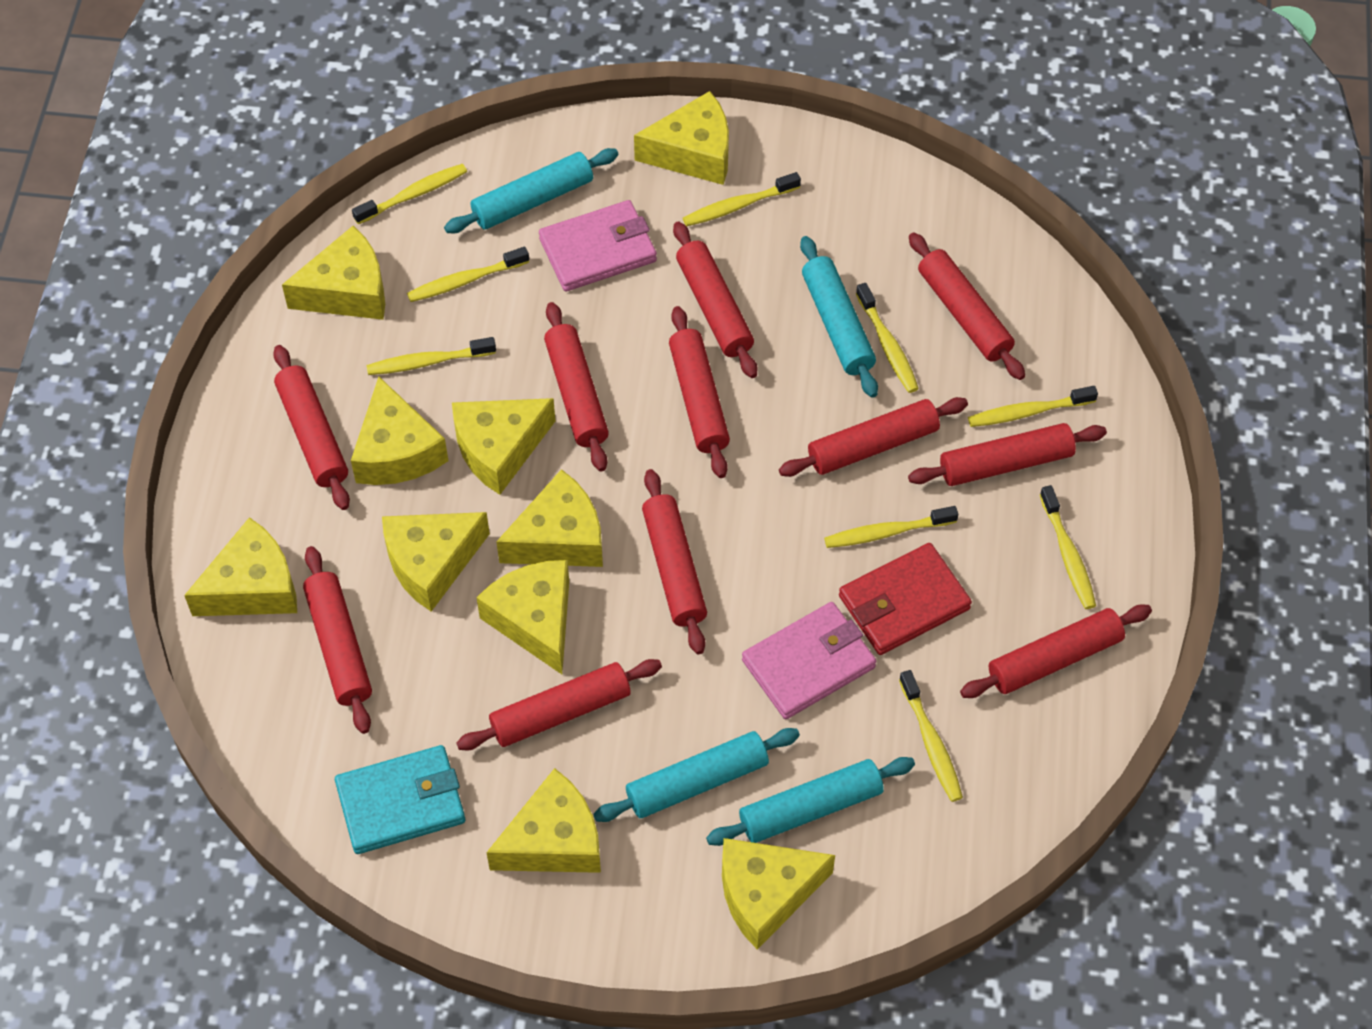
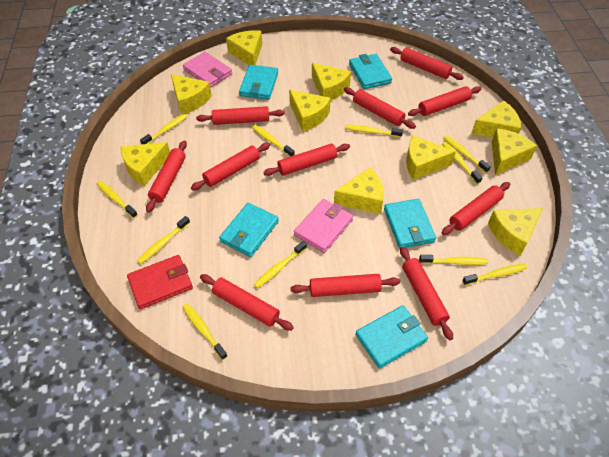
turquoise rolling pin: 4 -> 0
turquoise wallet: 1 -> 5
yellow toothbrush: 9 -> 11

